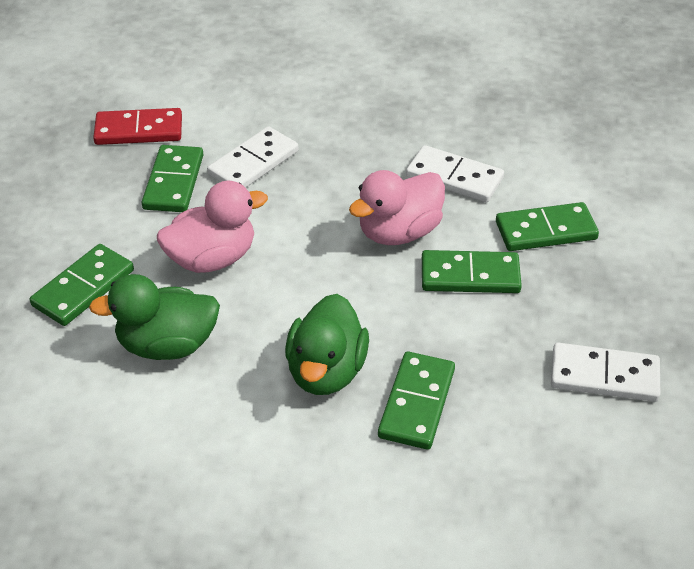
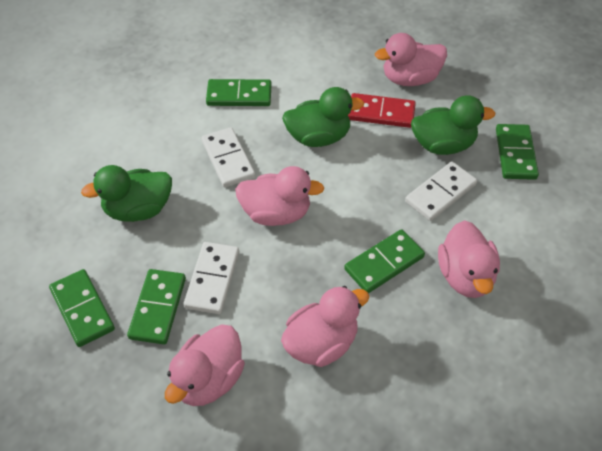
green duck: 2 -> 3
pink duck: 2 -> 5

